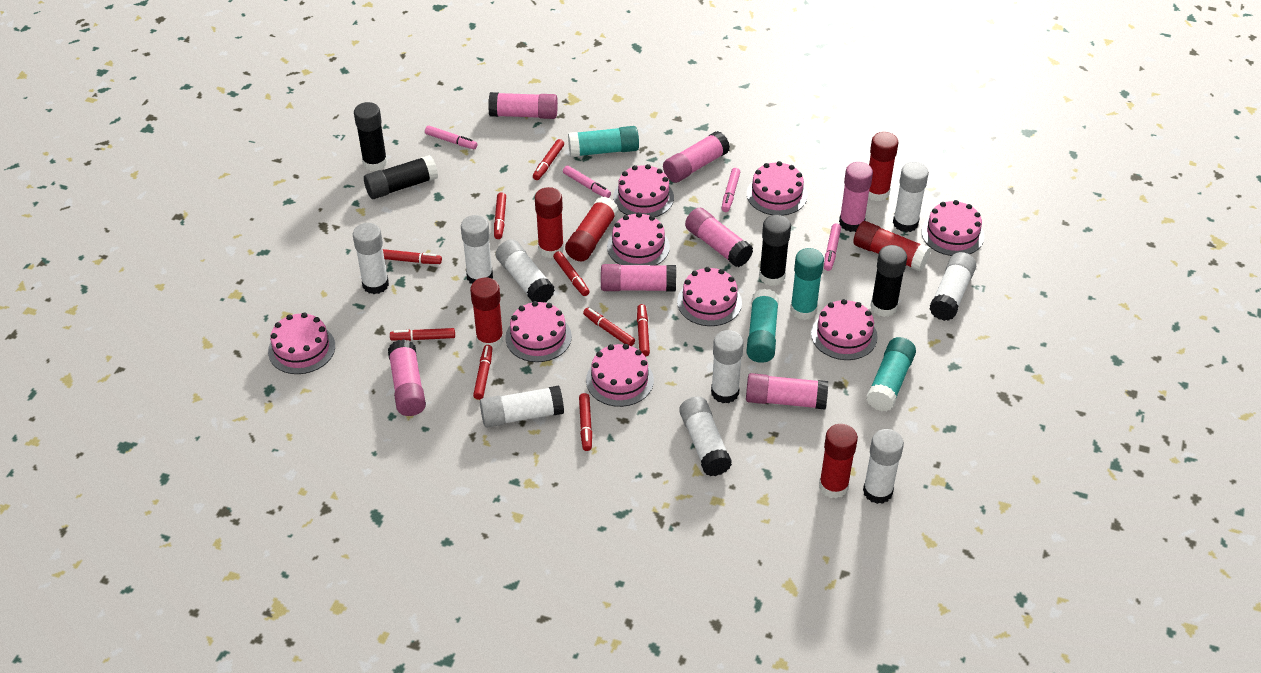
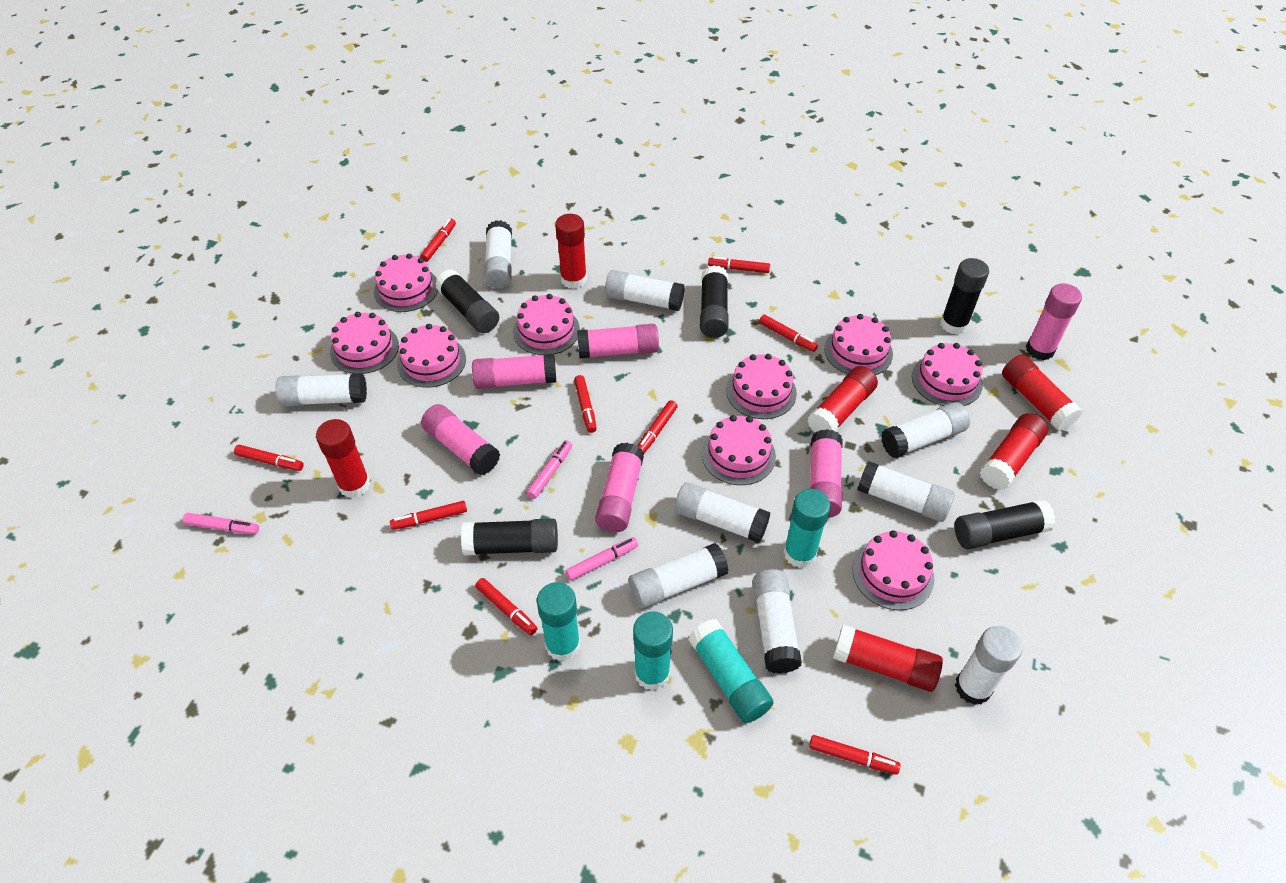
black glue stick: 4 -> 5
pink glue stick: 7 -> 6
pink marker: 4 -> 3

